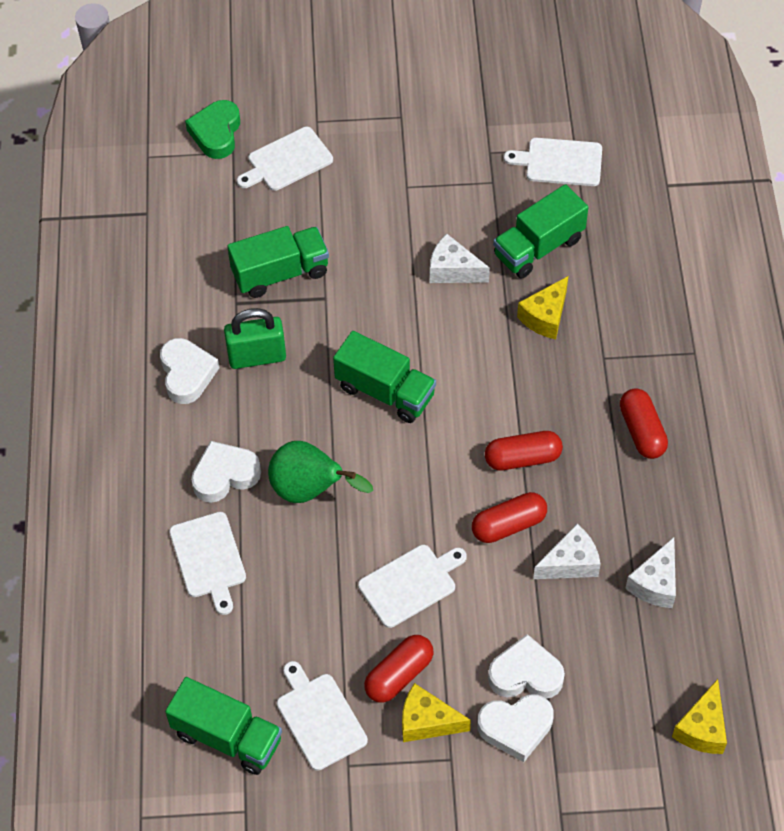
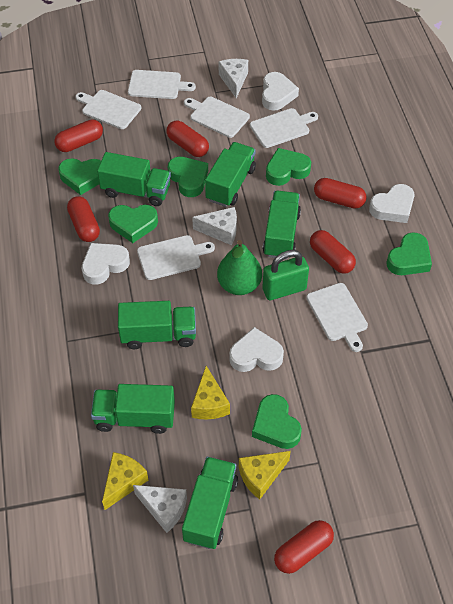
green heart: 1 -> 6
green truck: 4 -> 6
red capsule: 4 -> 6
white cutting board: 5 -> 6

